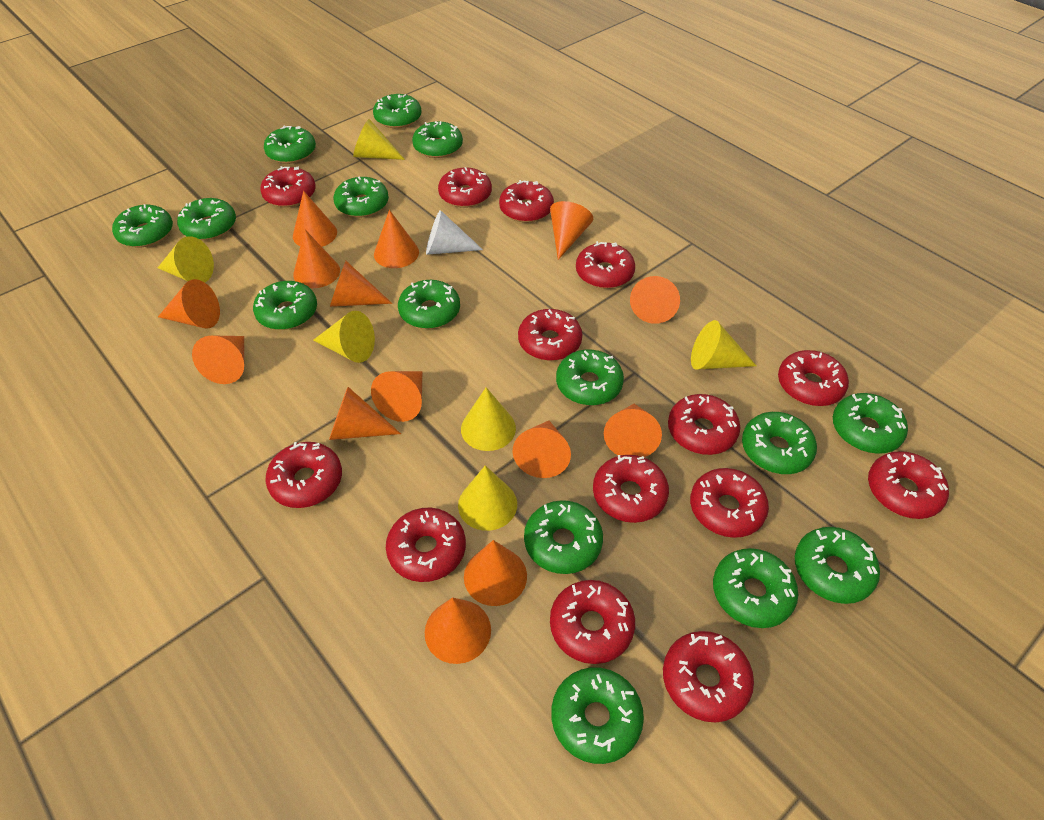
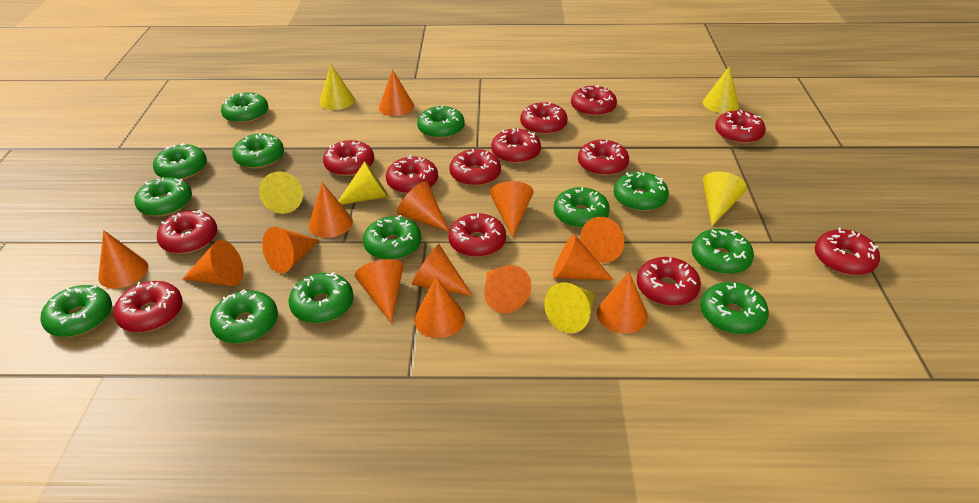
green donut: 15 -> 13
red donut: 14 -> 13
white cone: 1 -> 0

